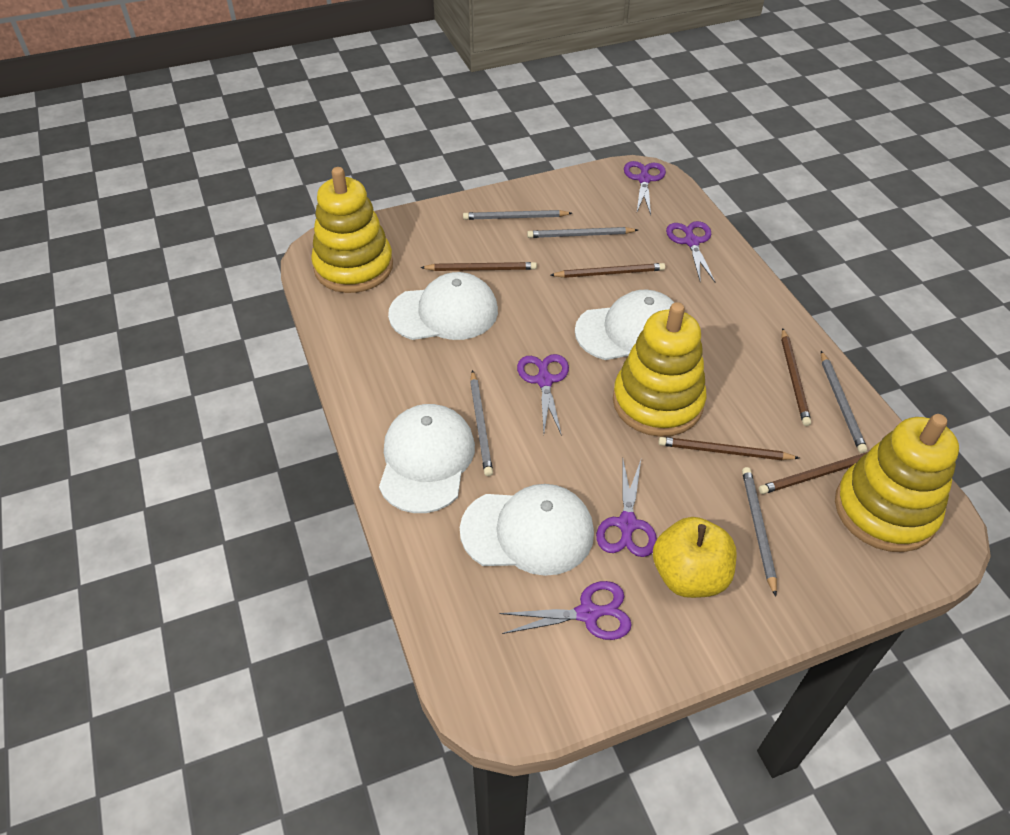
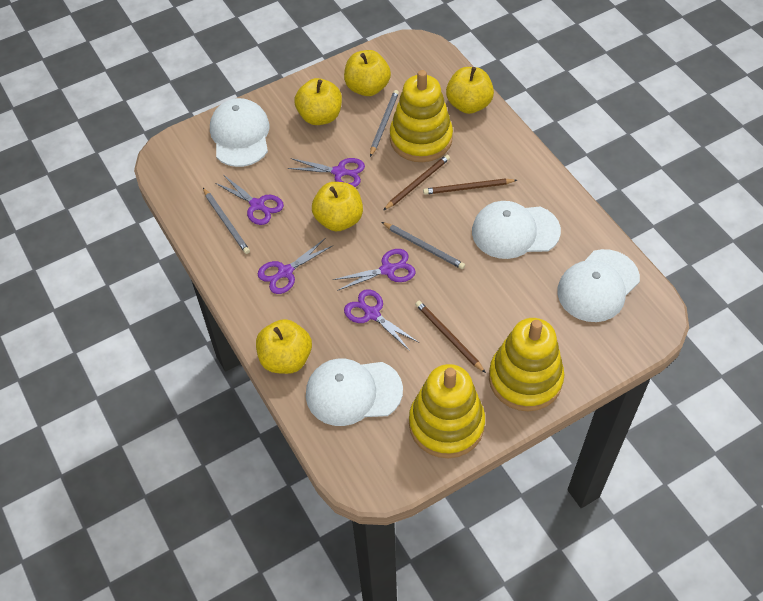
brown pencil: 5 -> 3
grey pencil: 5 -> 3
yellow apple: 1 -> 5

